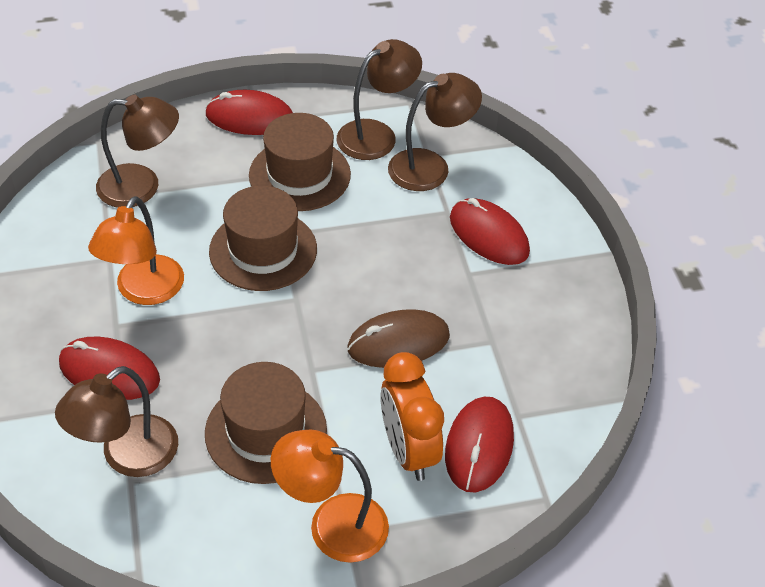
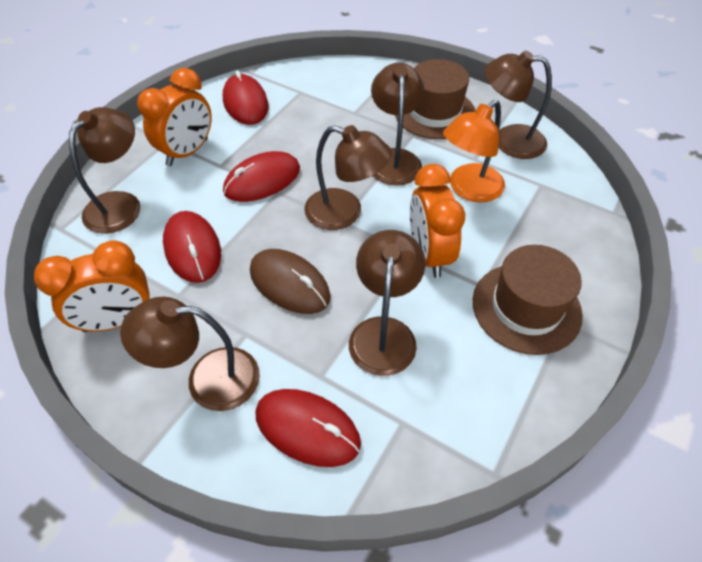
brown hat: 3 -> 2
brown lamp: 4 -> 6
orange clock: 1 -> 3
orange lamp: 2 -> 1

